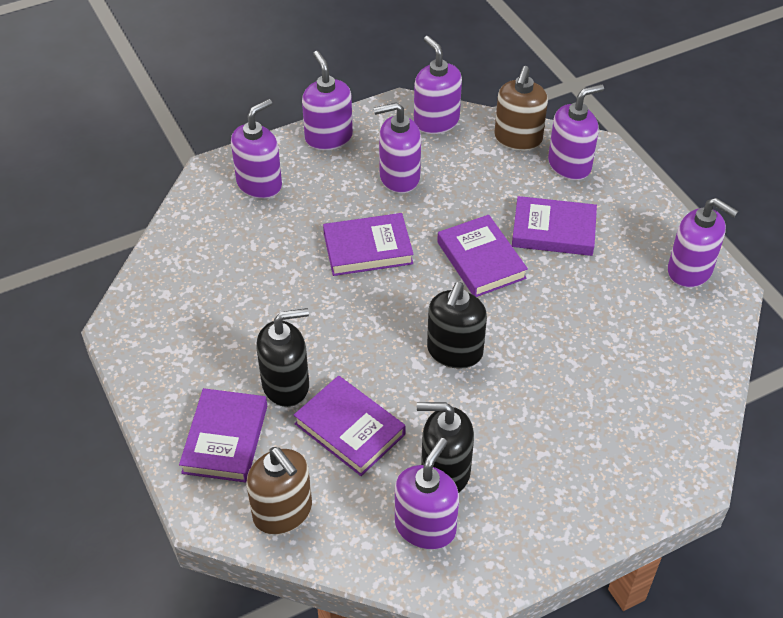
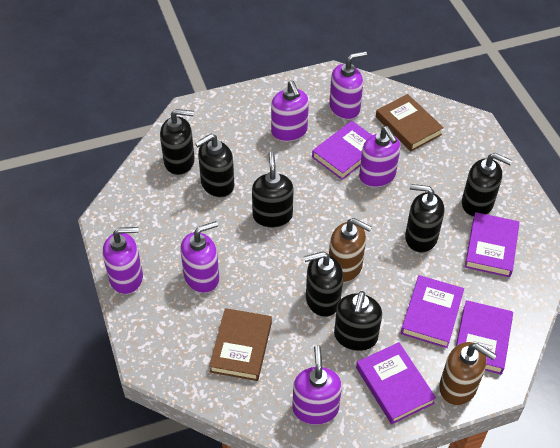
black soap dispenser: 3 -> 7
brown book: 0 -> 2
purple soap dispenser: 7 -> 6

